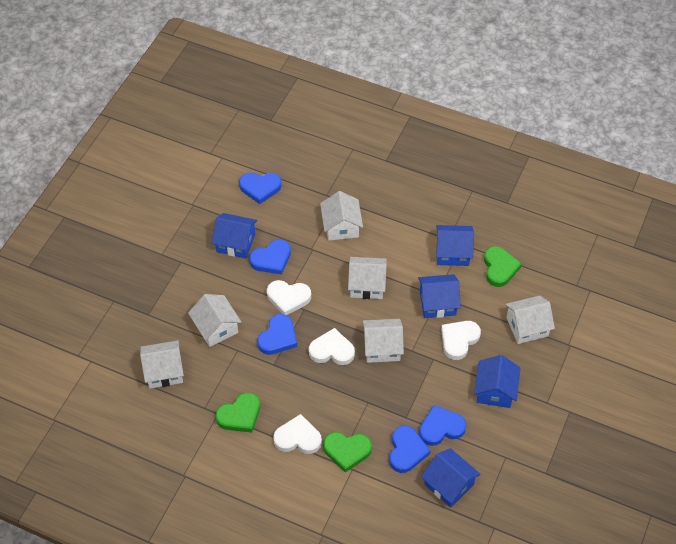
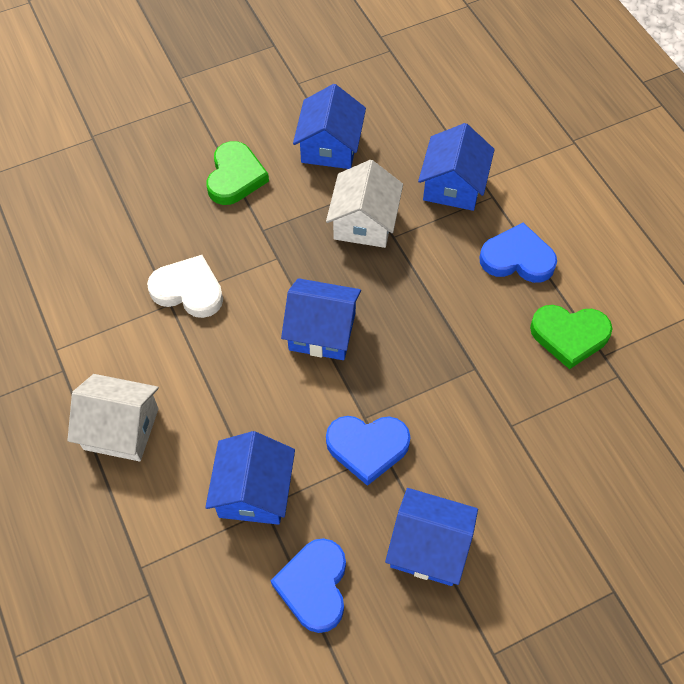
blue heart: 5 -> 3
green heart: 3 -> 2
white heart: 4 -> 1
white house: 6 -> 2

